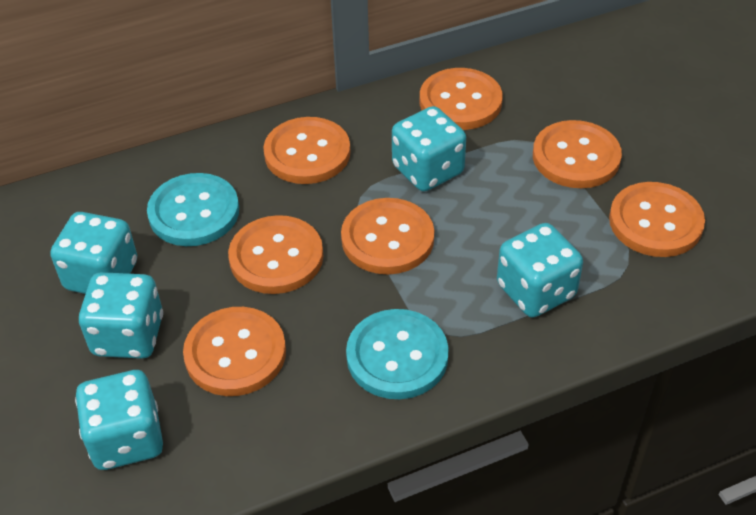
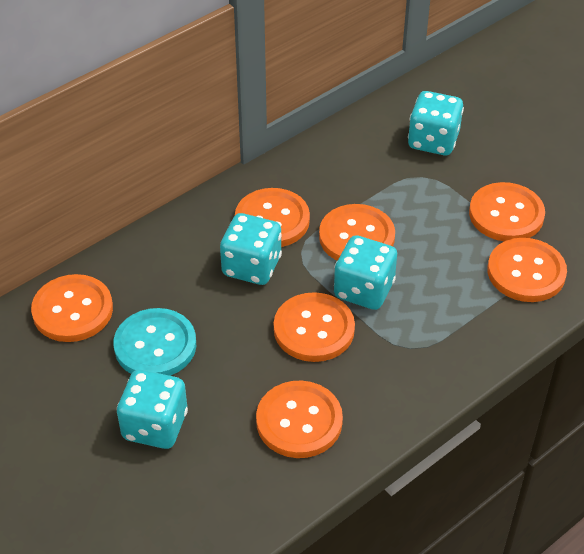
turquoise button: 2 -> 1
turquoise dice: 5 -> 4

